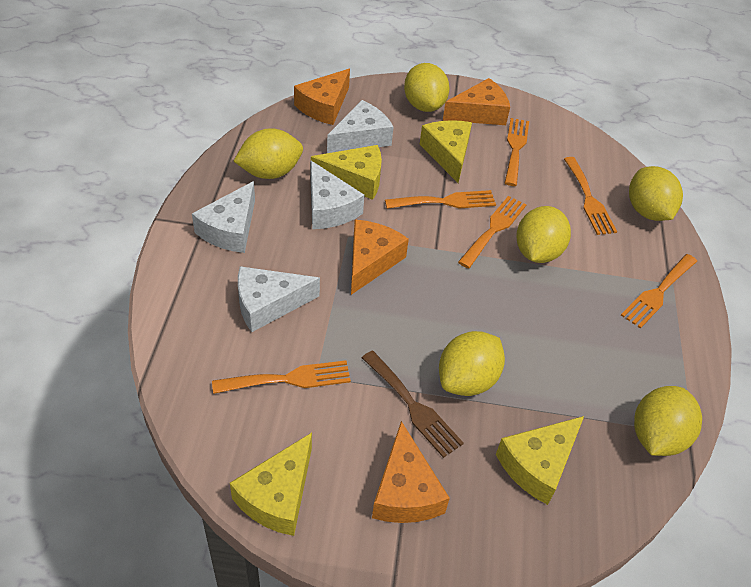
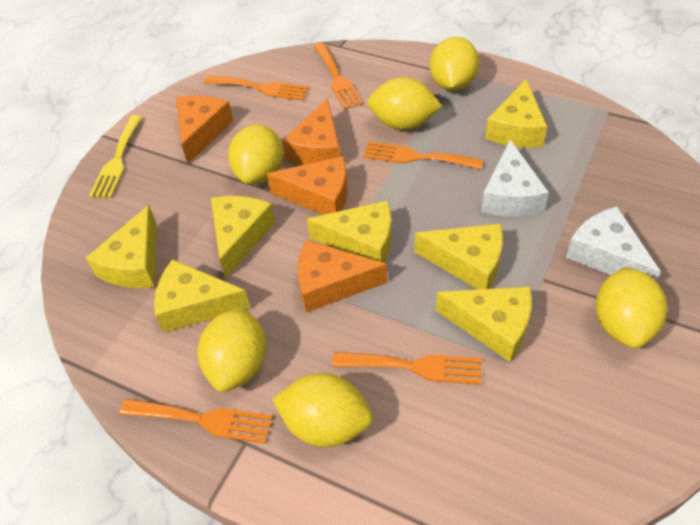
brown fork: 1 -> 0
orange fork: 6 -> 5
white cheese: 4 -> 2
yellow cheese: 4 -> 7
yellow fork: 0 -> 1

